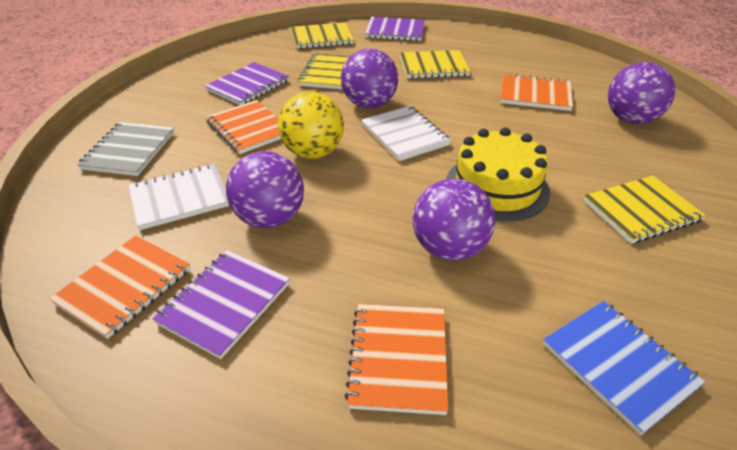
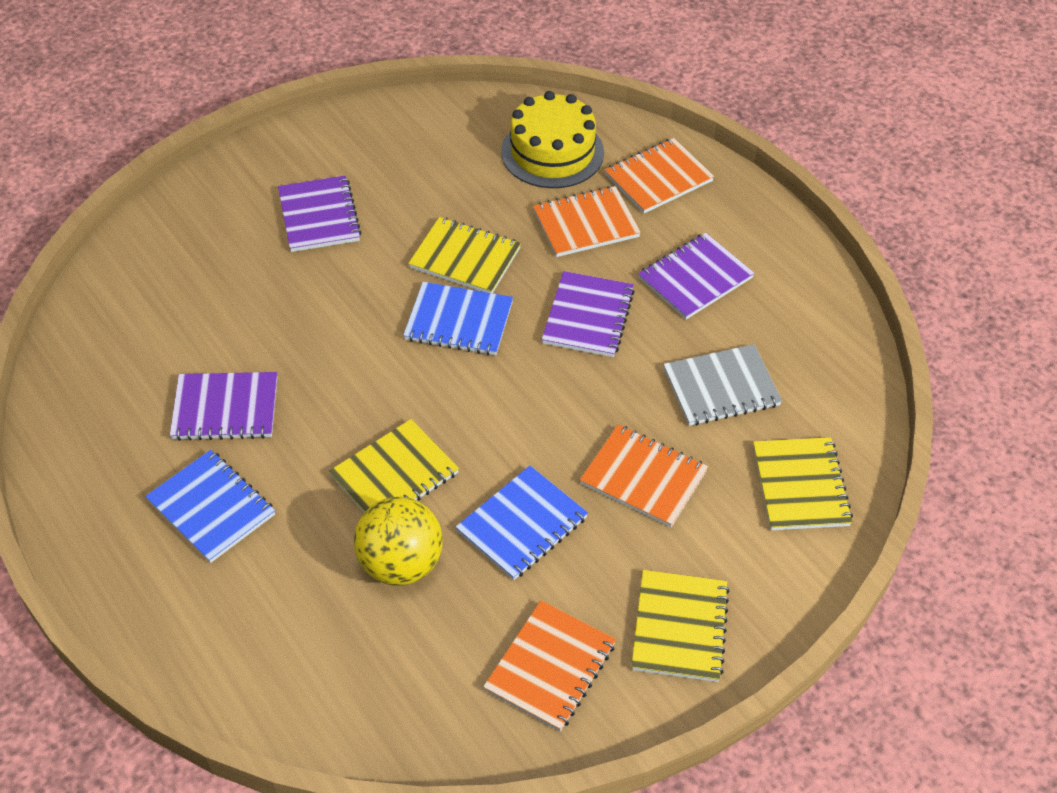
blue notebook: 1 -> 3
purple ball: 4 -> 0
purple notebook: 3 -> 4
white notebook: 2 -> 0

